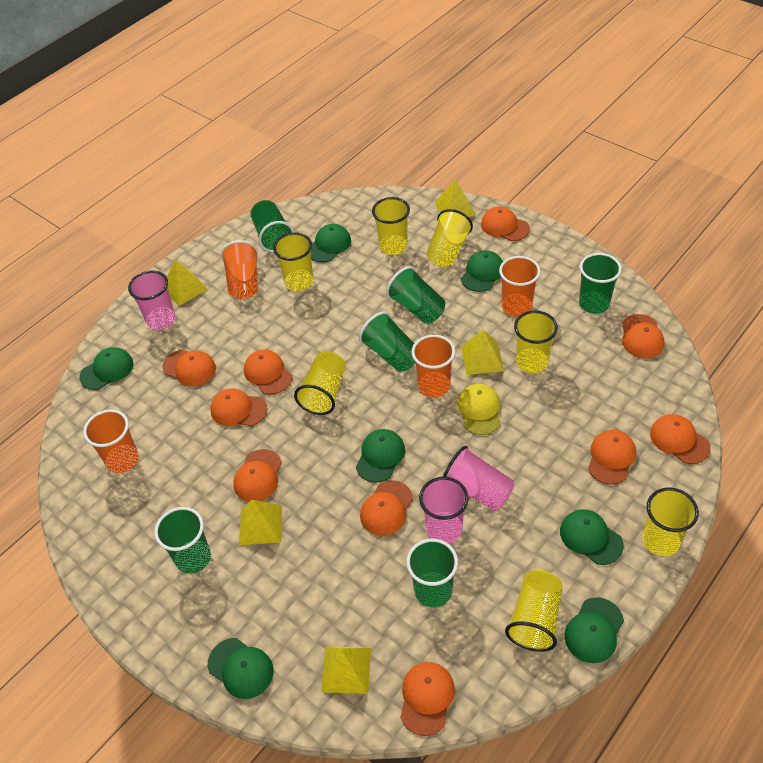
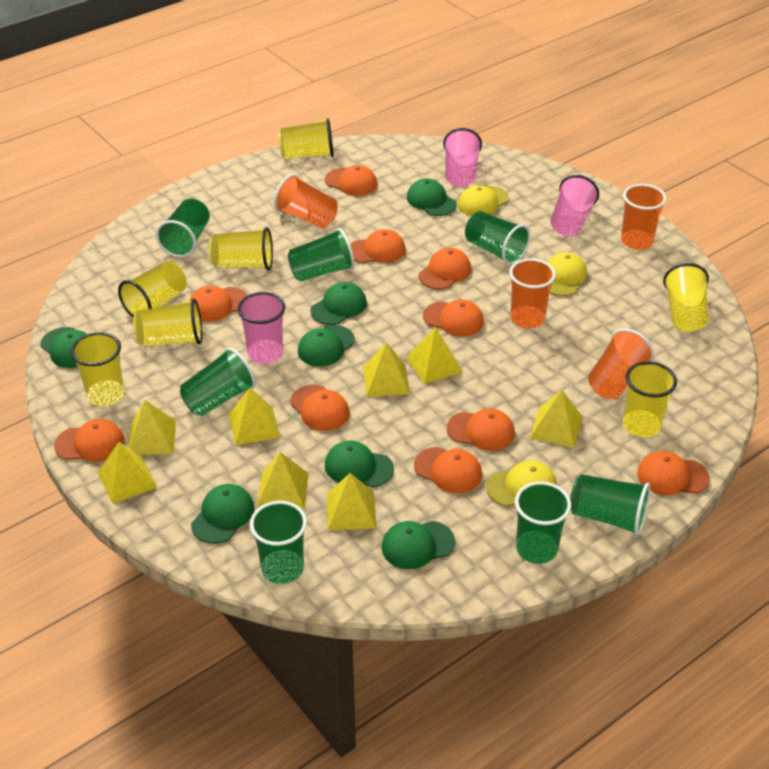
green cup: 6 -> 7
yellow cap: 1 -> 3
yellow pyramid: 5 -> 8

